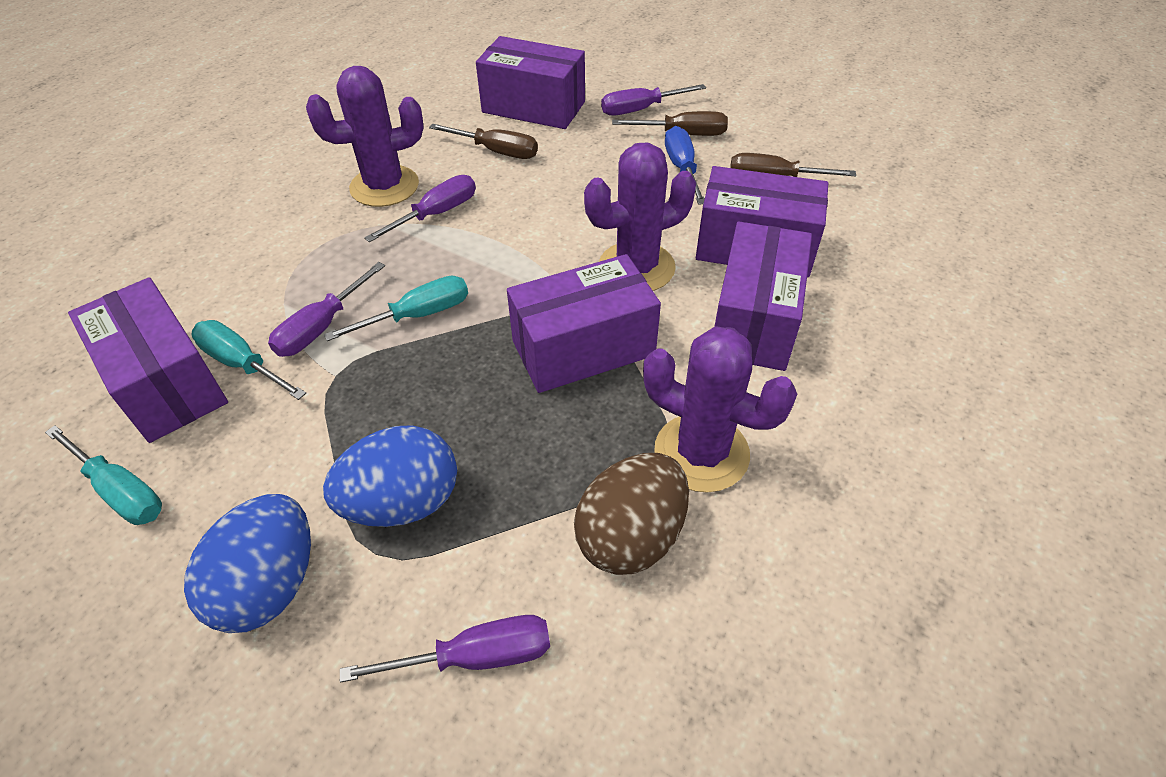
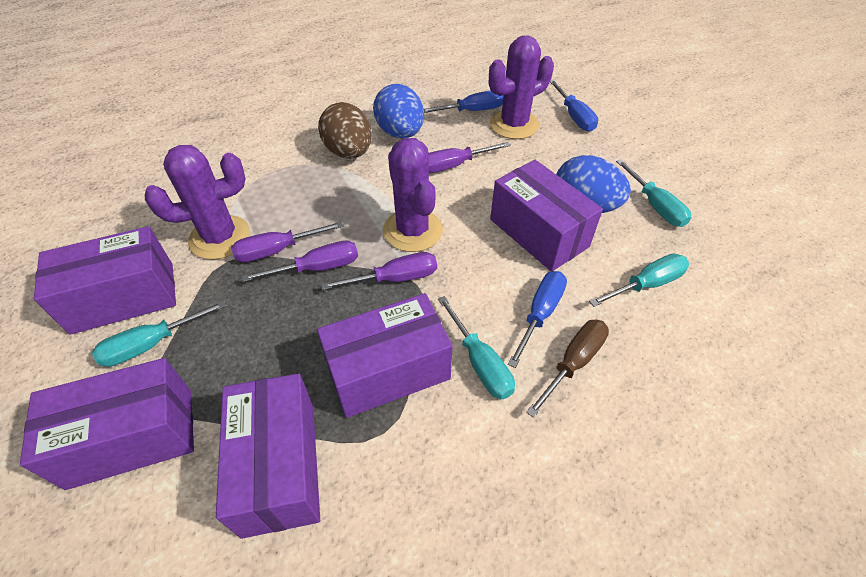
blue screwdriver: 1 -> 3
brown screwdriver: 3 -> 1
turquoise screwdriver: 3 -> 4

